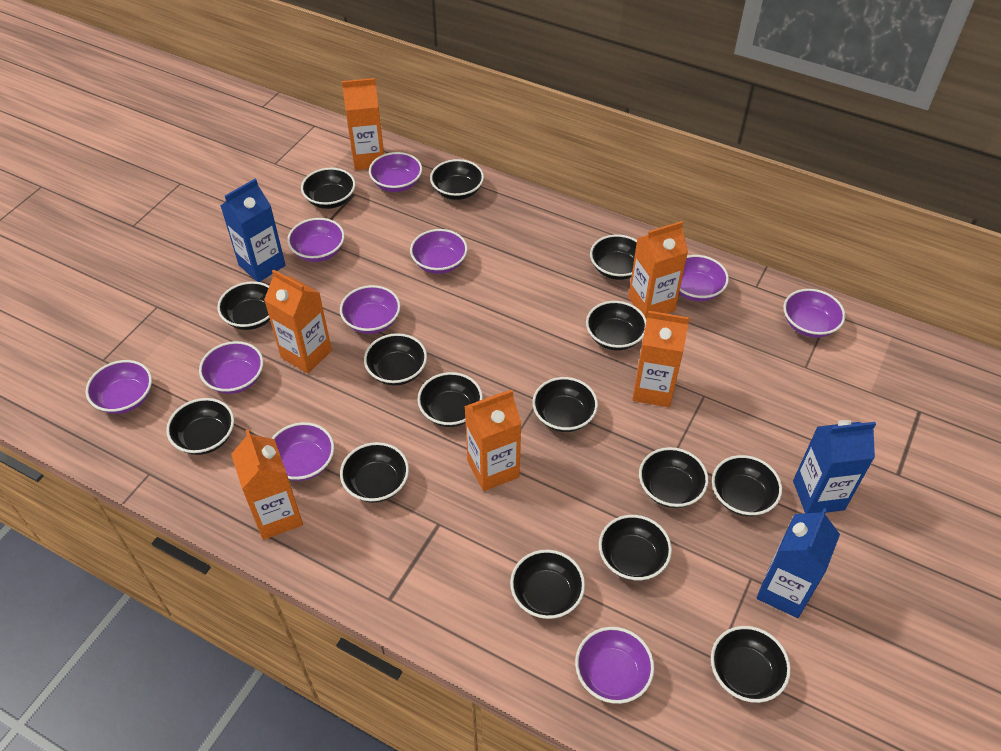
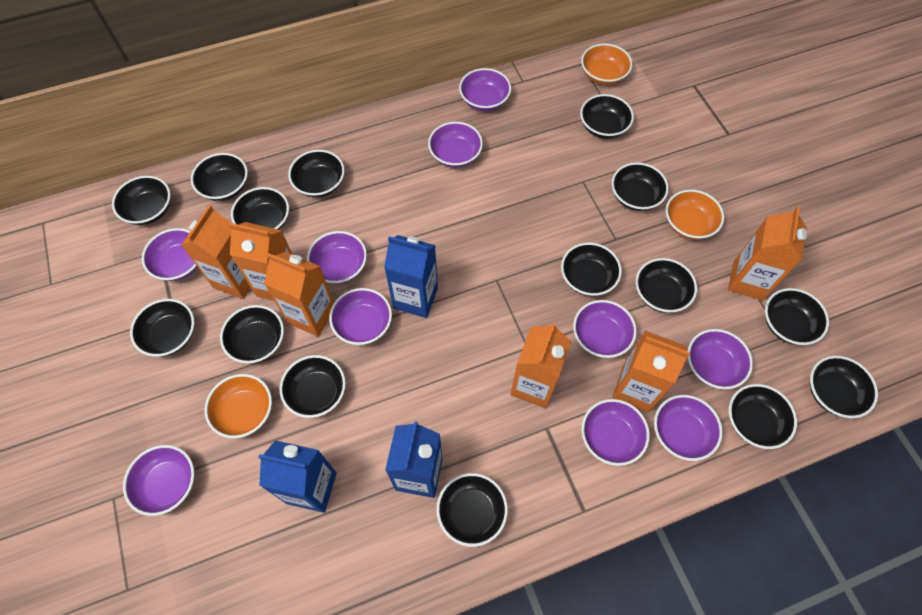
orange bowl: 0 -> 3

